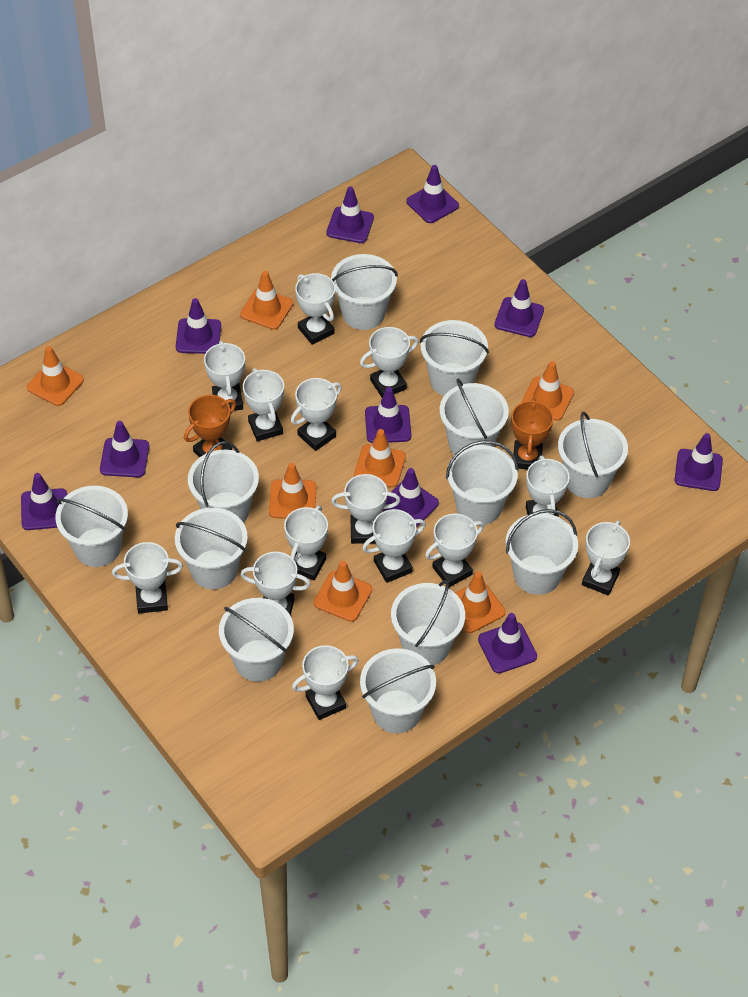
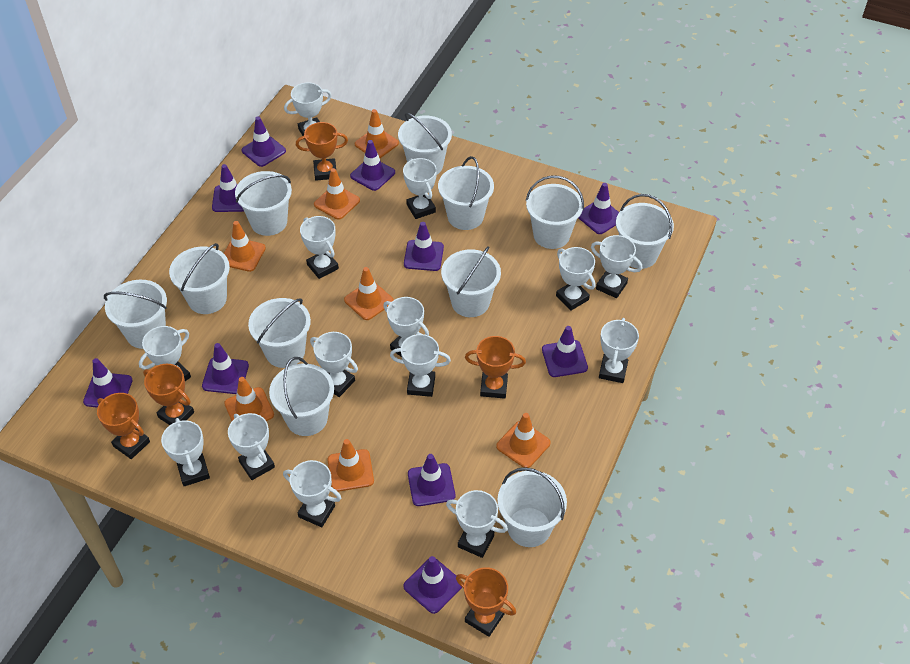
orange trophy: 2 -> 5
white bucket: 12 -> 11

